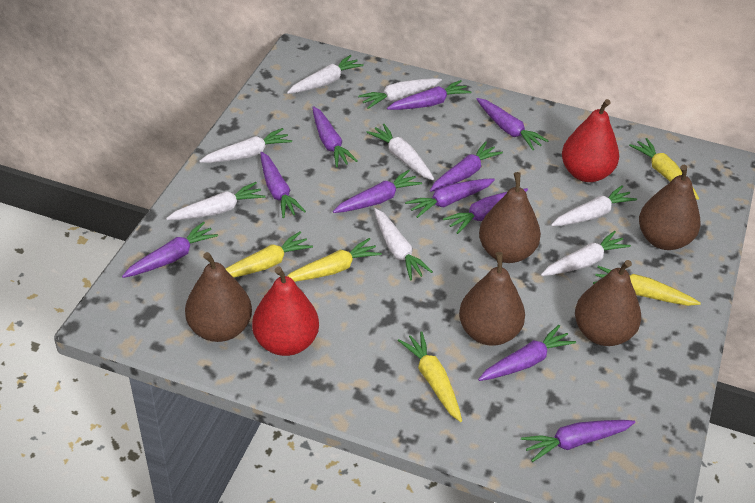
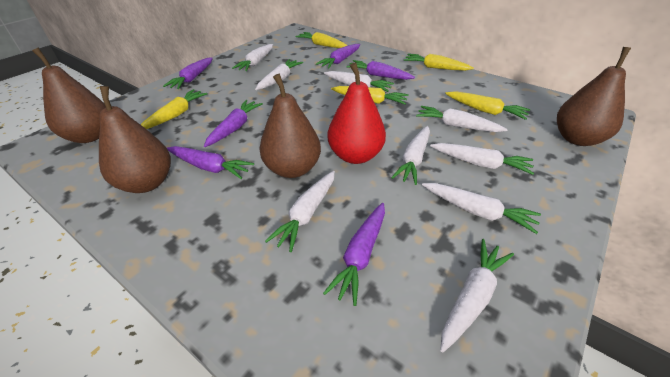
brown pear: 5 -> 4
purple carrot: 11 -> 6
red pear: 2 -> 1
white carrot: 8 -> 9

